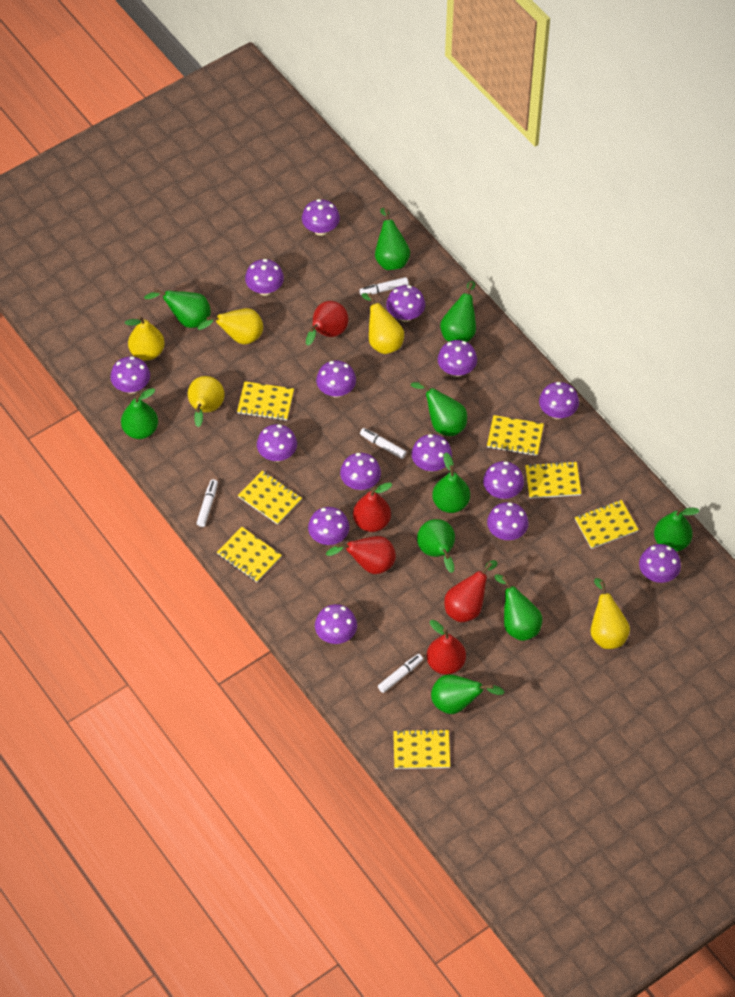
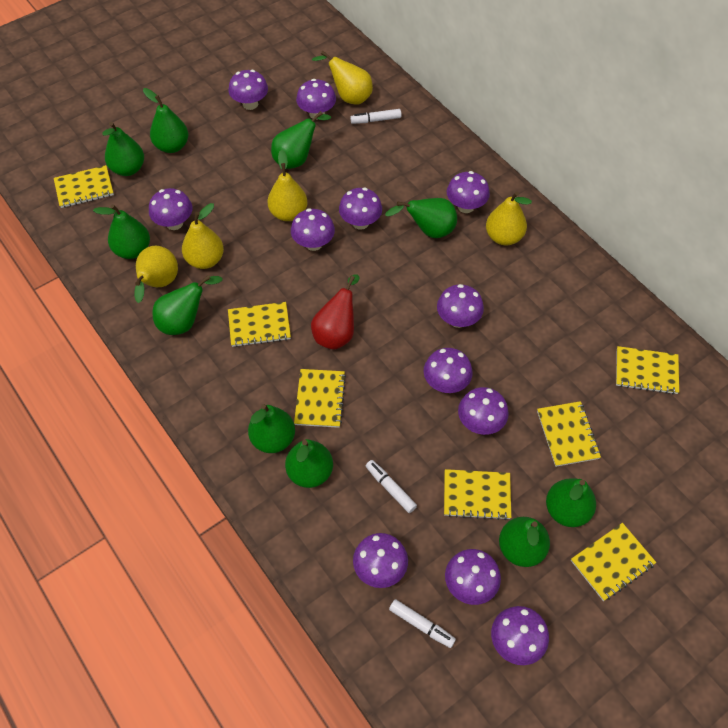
purple mushroom: 15 -> 12
red pear: 5 -> 1
white marker: 4 -> 3

